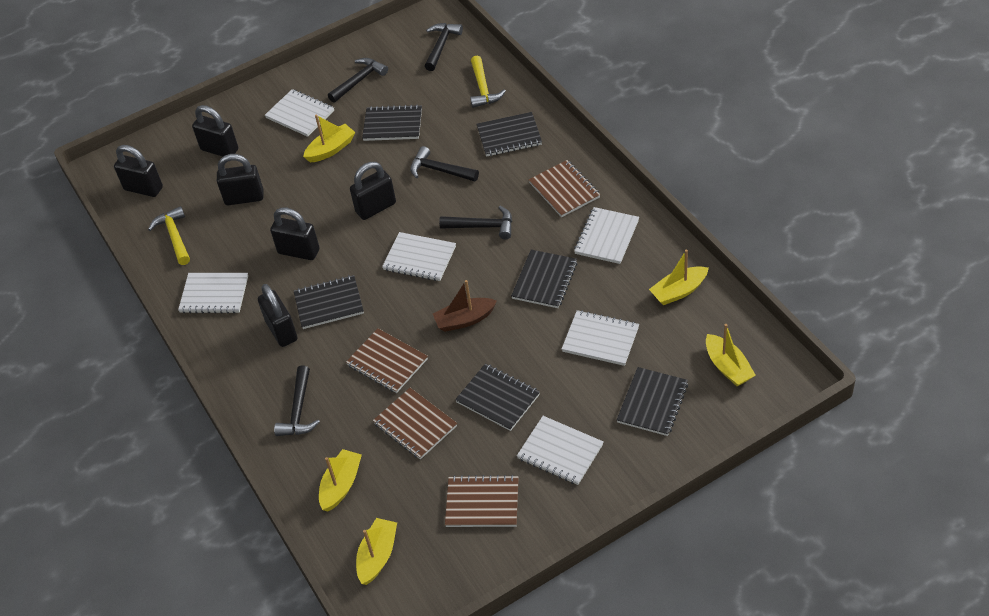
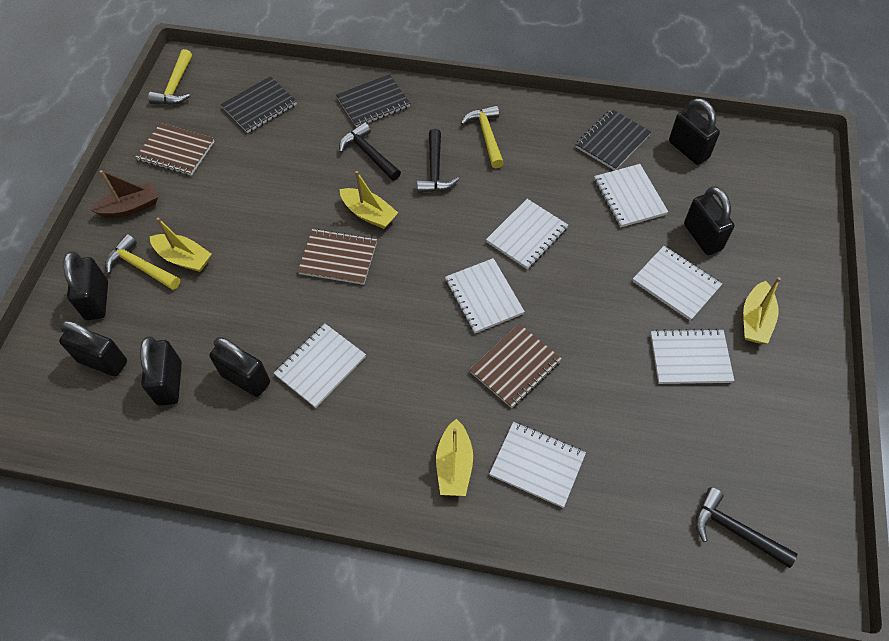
black hammer: 5 -> 3
black notebook: 6 -> 3
brown notebook: 4 -> 3
white notebook: 6 -> 7
yellow boat: 5 -> 4
yellow hammer: 2 -> 3

